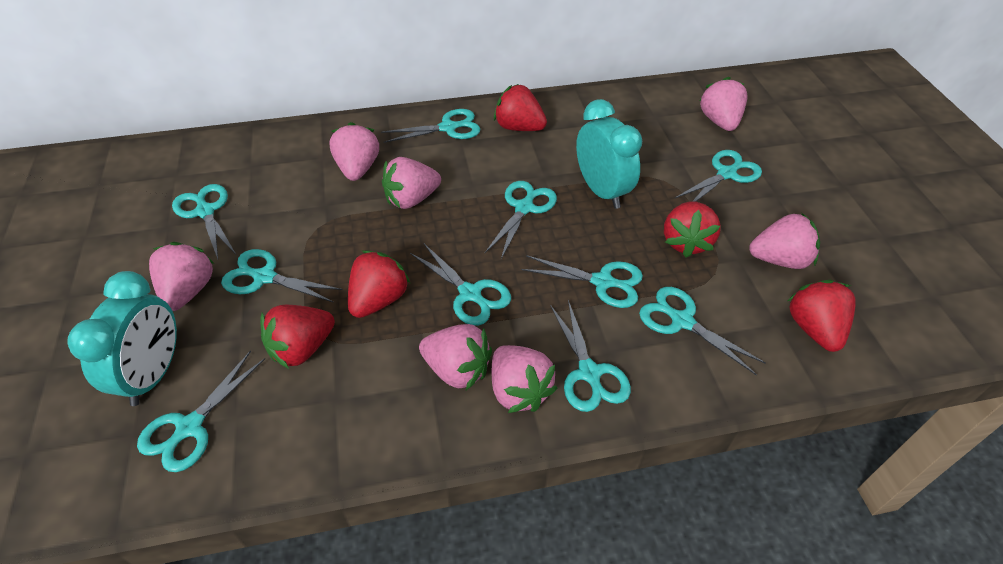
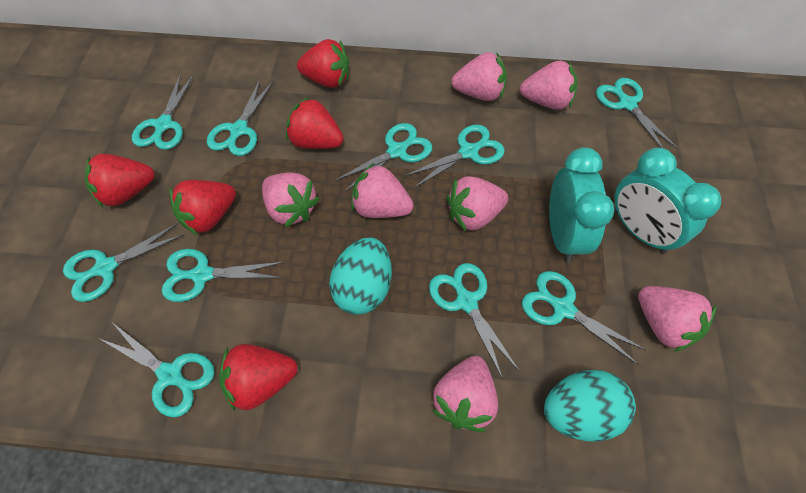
turquoise egg: 0 -> 2

